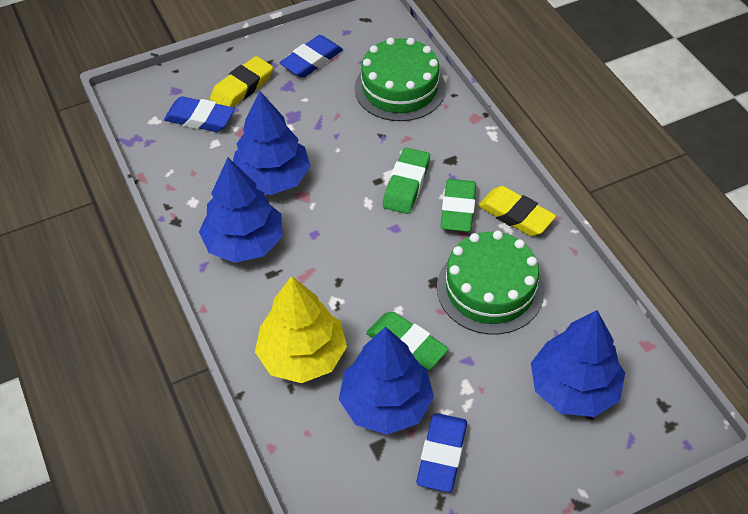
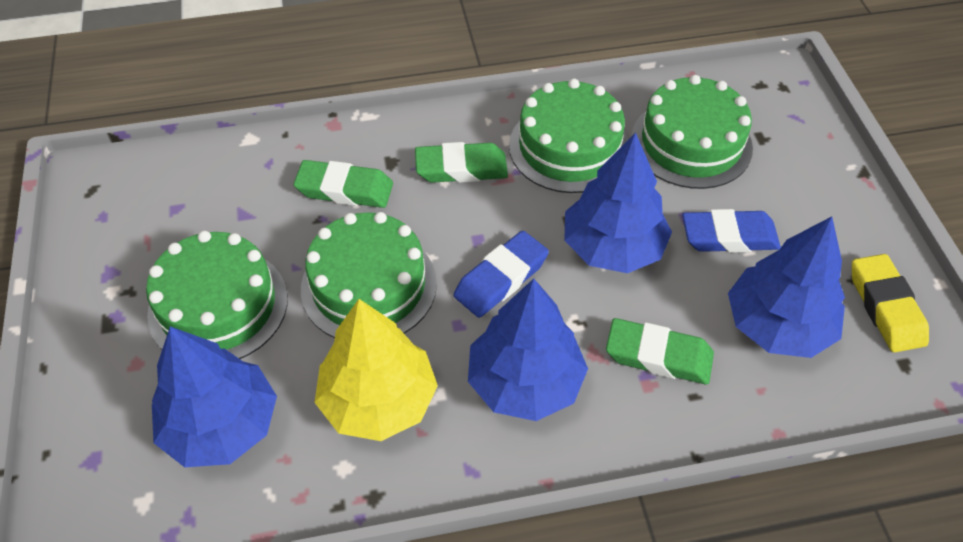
blue eraser: 3 -> 2
green cake: 2 -> 4
yellow eraser: 2 -> 1

